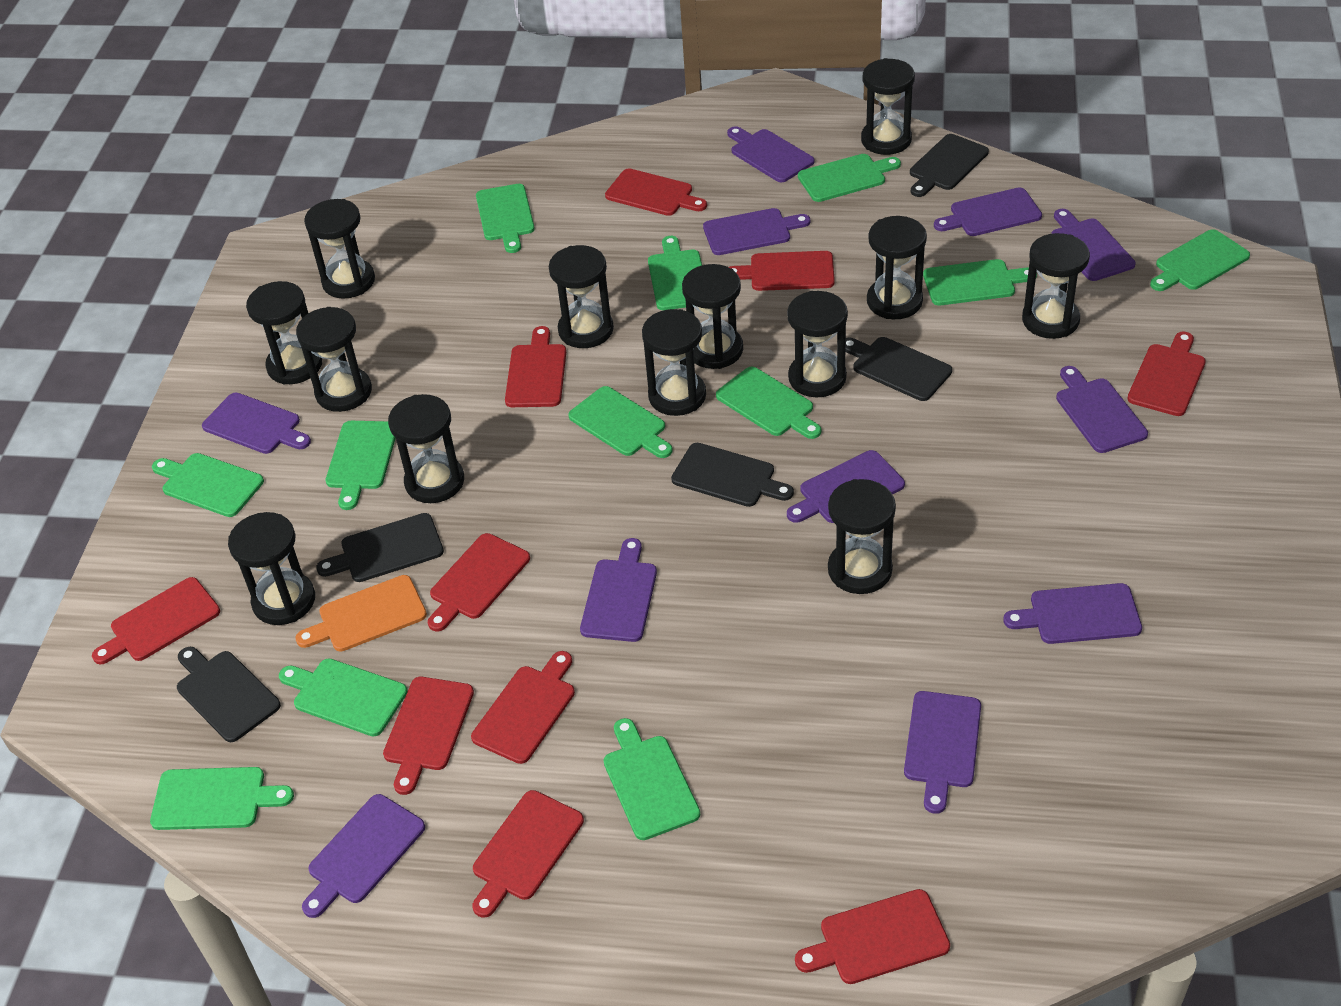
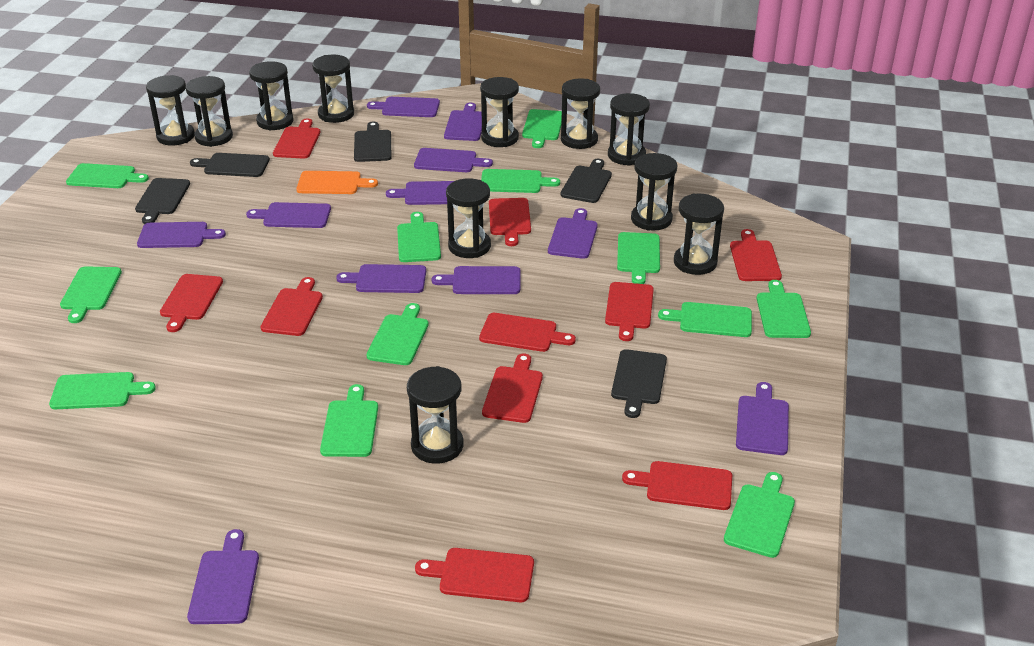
black hourglass: 13 -> 11

